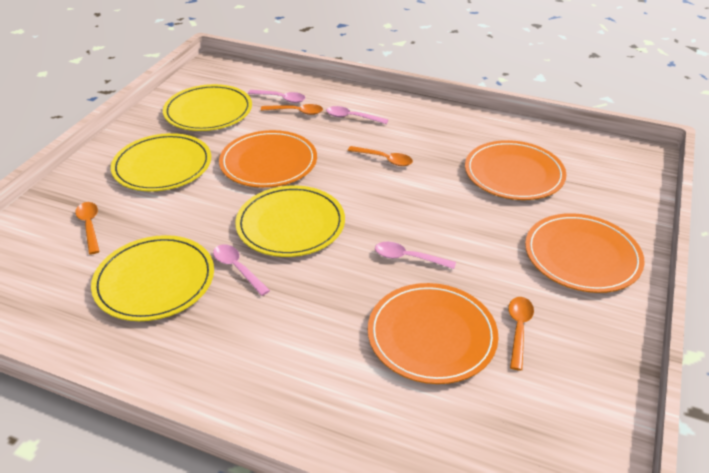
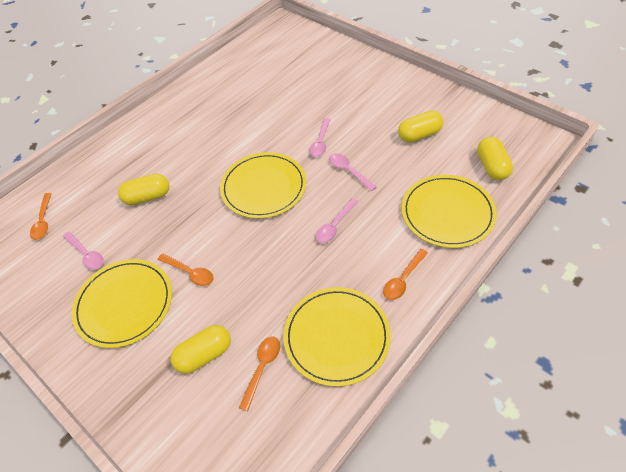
orange plate: 4 -> 0
yellow capsule: 0 -> 4

